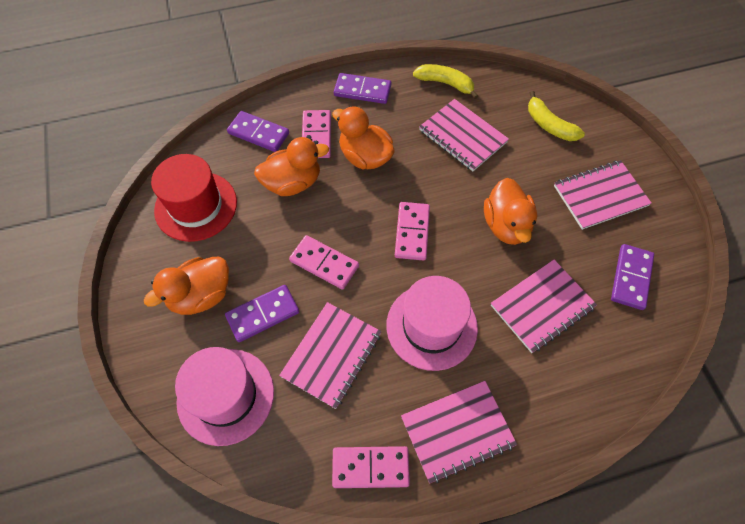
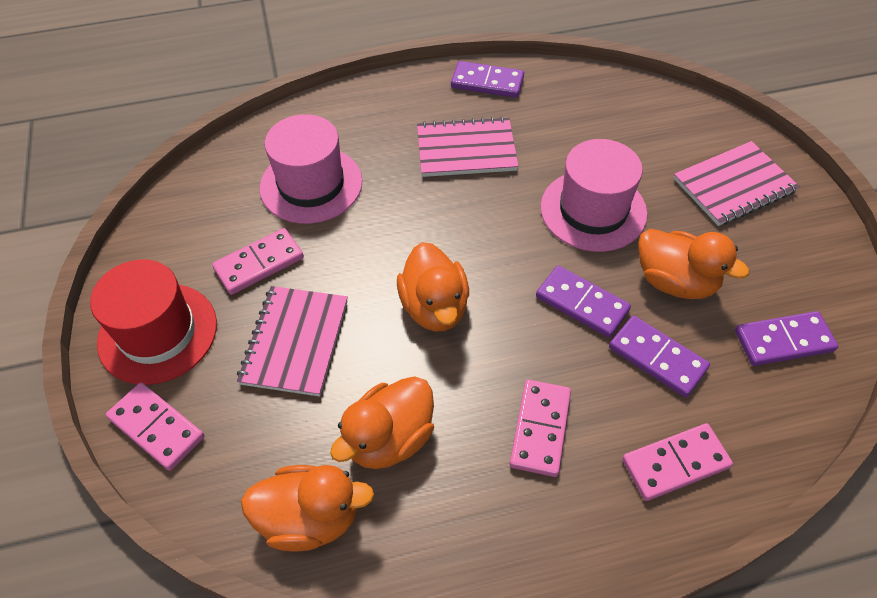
pink notebook: 5 -> 3
yellow banana: 2 -> 0

